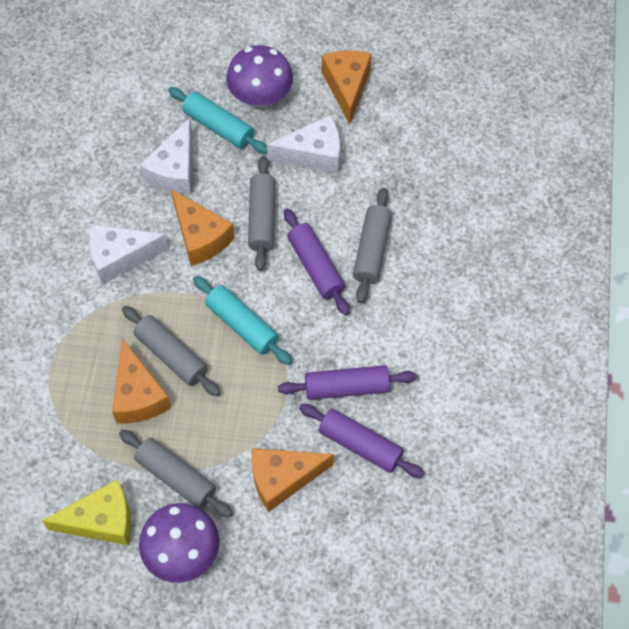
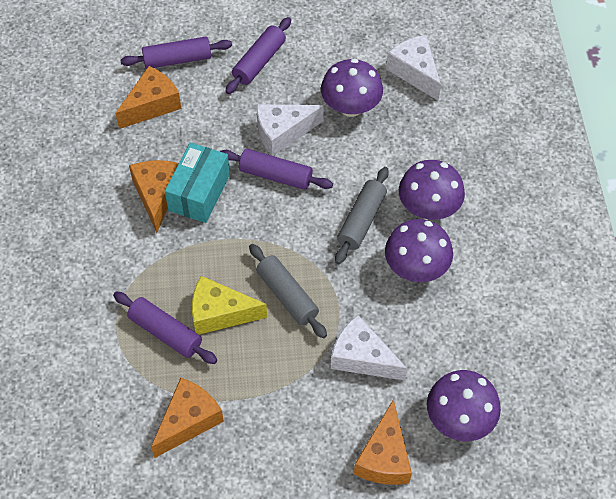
grey rolling pin: 4 -> 2
purple mushroom: 2 -> 4
purple rolling pin: 3 -> 4
turquoise box: 0 -> 1
turquoise rolling pin: 2 -> 0

